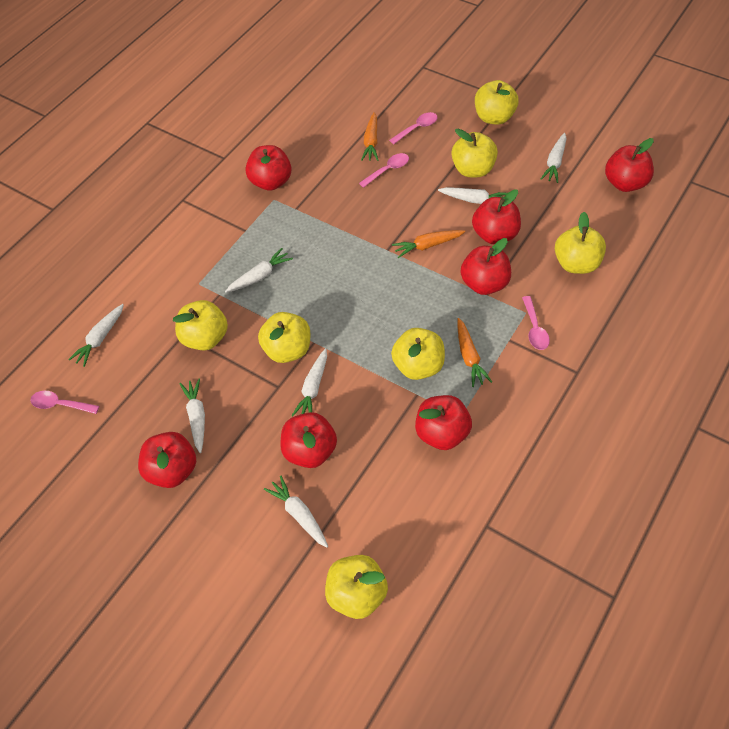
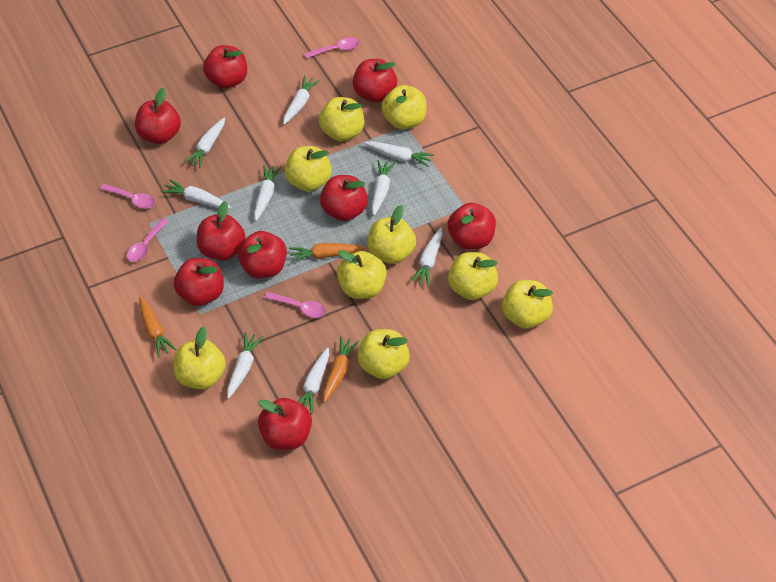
red apple: 7 -> 9
white carrot: 7 -> 9
yellow apple: 7 -> 9

